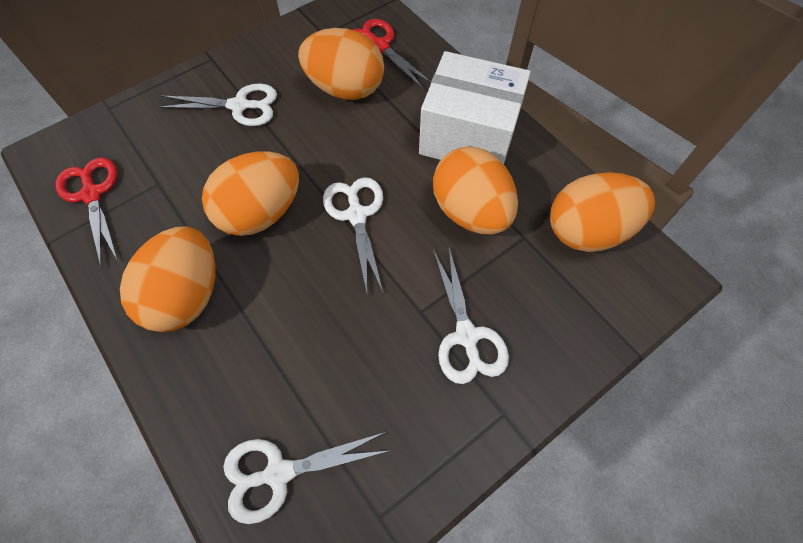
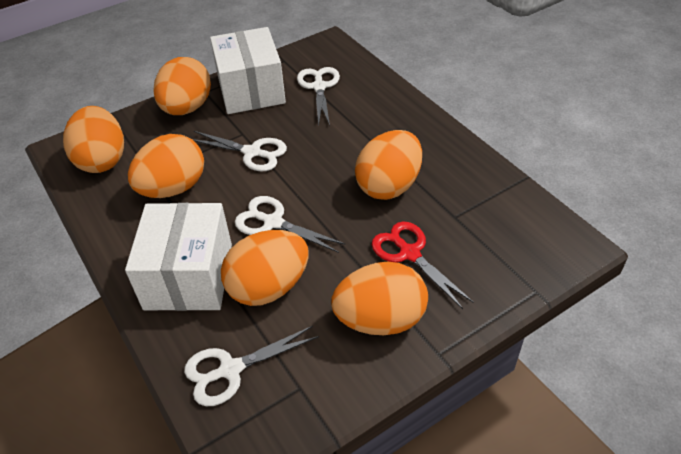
orange egg: 5 -> 6
red scissors: 2 -> 1
white box: 1 -> 2

